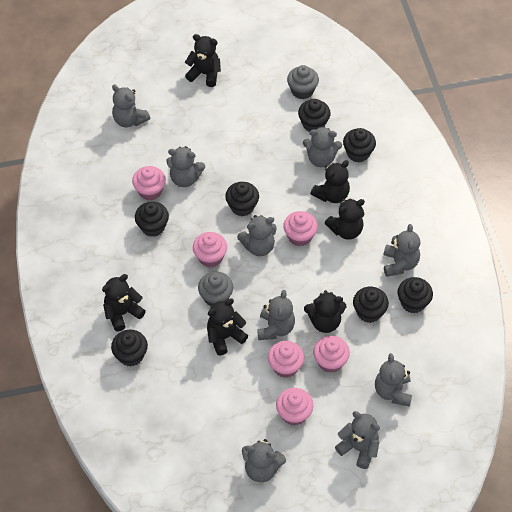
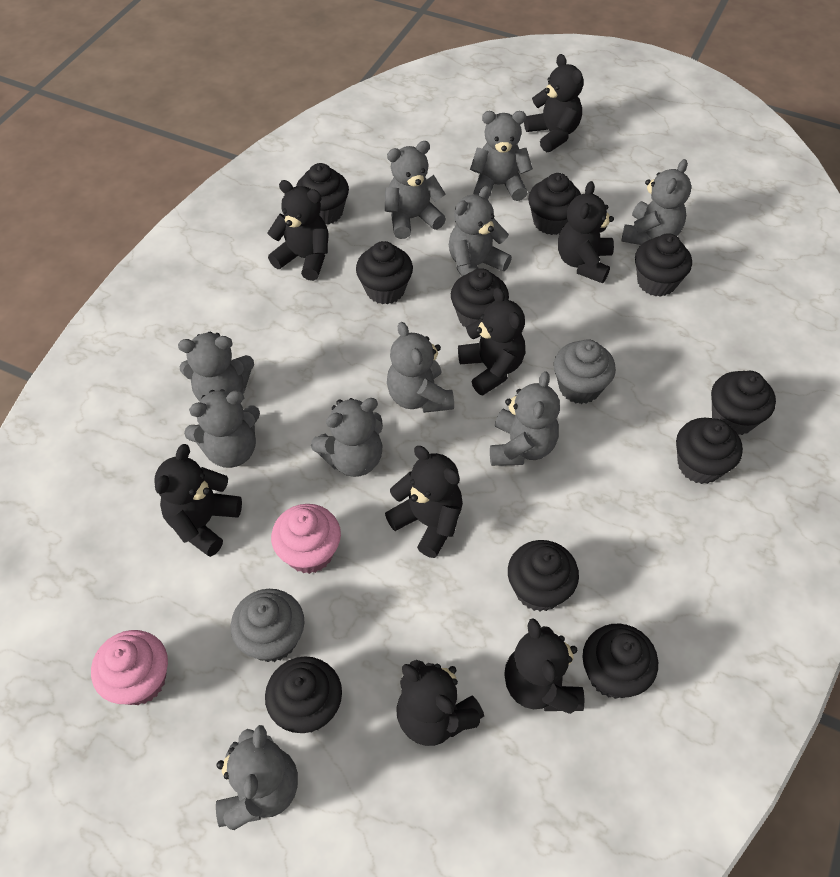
black cupcake: 7 -> 10
black teddy bear: 6 -> 8
grey teddy bear: 9 -> 10
pink cupcake: 6 -> 2

